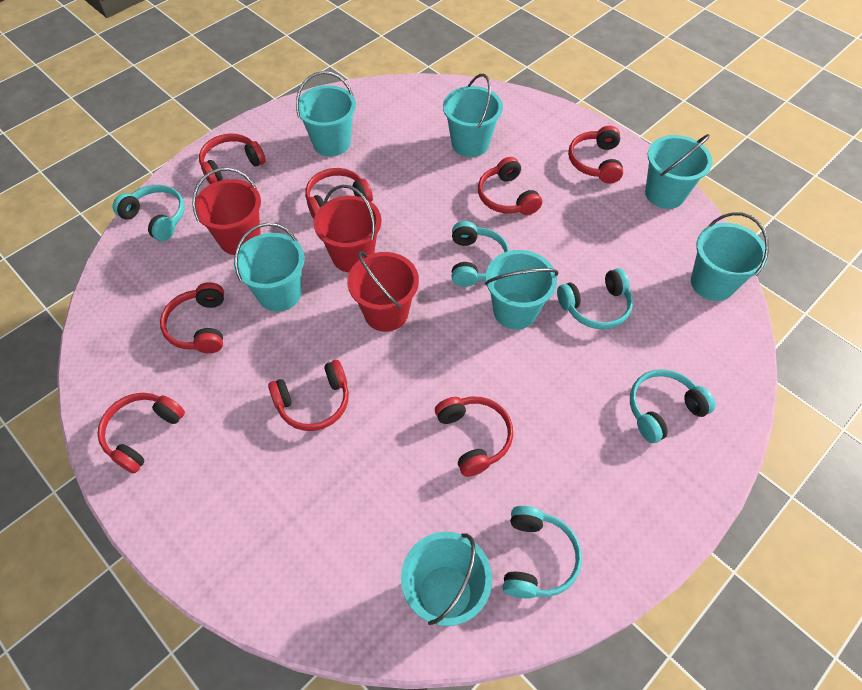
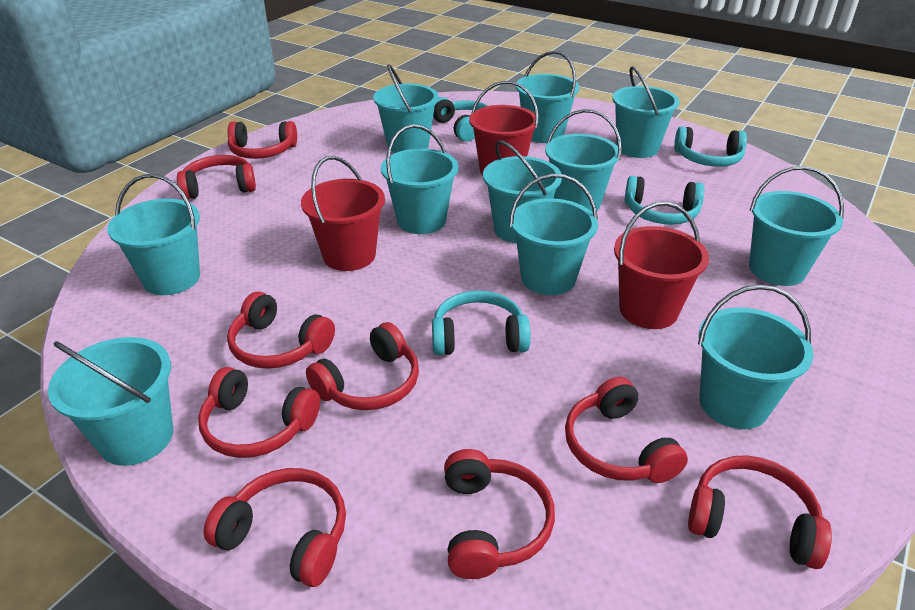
red headphones: 8 -> 9
turquoise bucket: 7 -> 11
turquoise headphones: 5 -> 4

